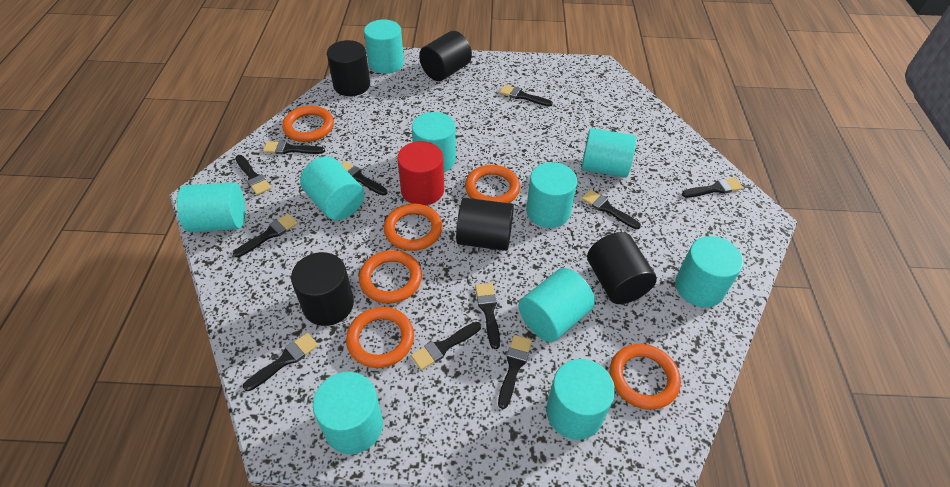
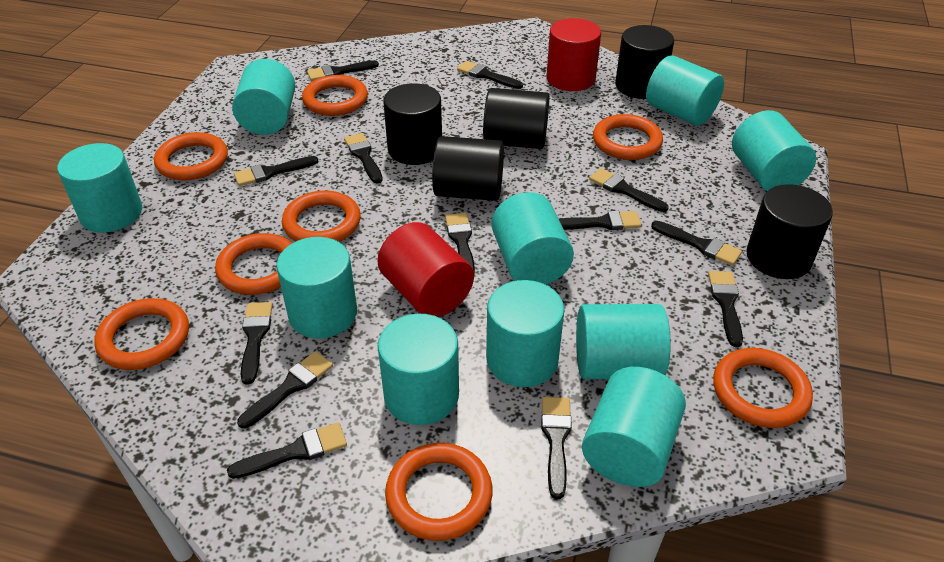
black brush: 11 -> 13
orange ring: 6 -> 8
red cylinder: 1 -> 2

